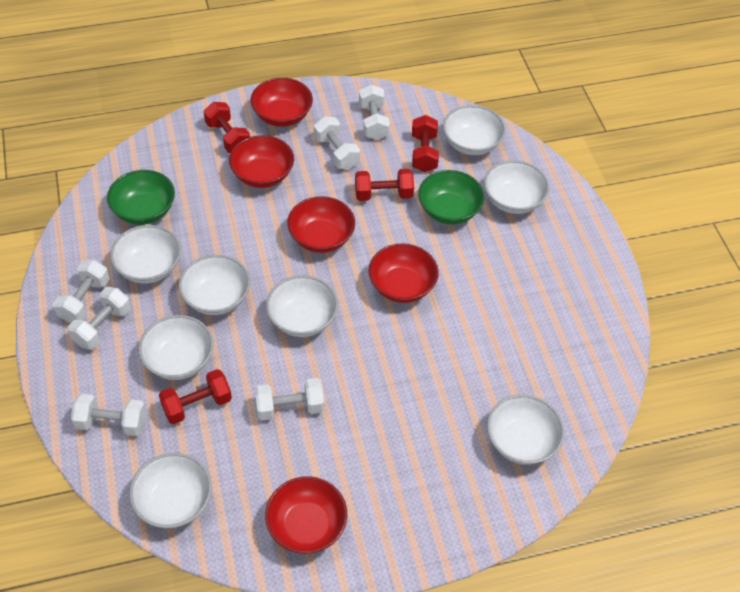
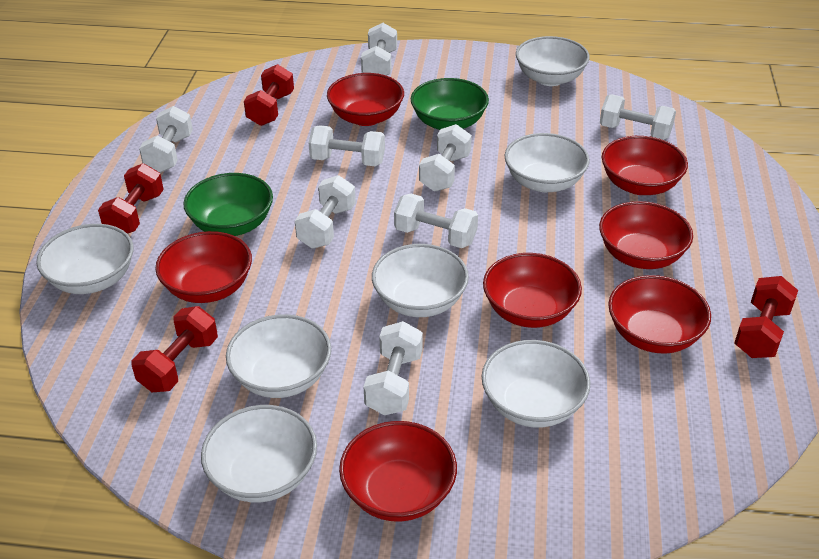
red bowl: 5 -> 7
white bowl: 8 -> 7
white dumbbell: 6 -> 8

